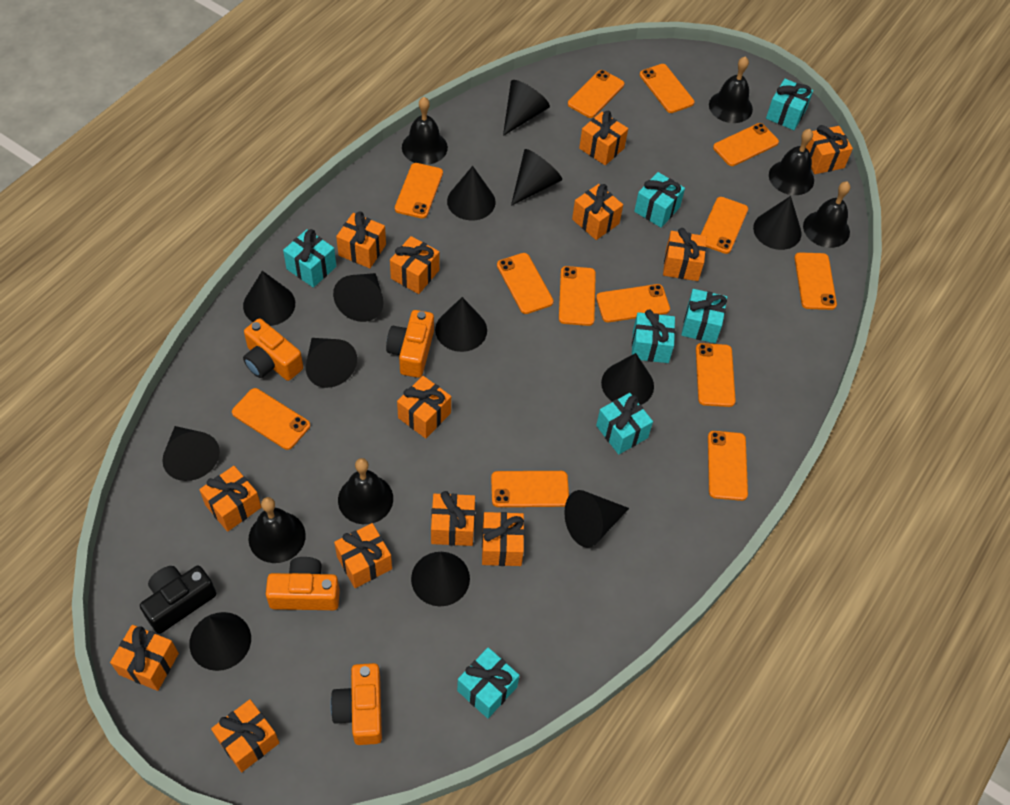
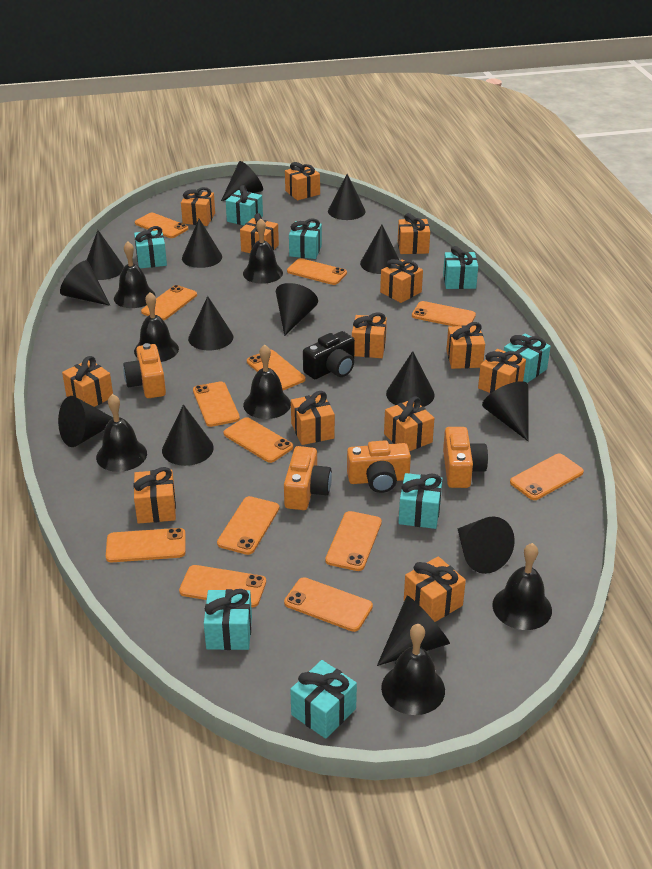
black bell: 6 -> 7
black cone: 13 -> 14
turquoise gift: 7 -> 8

